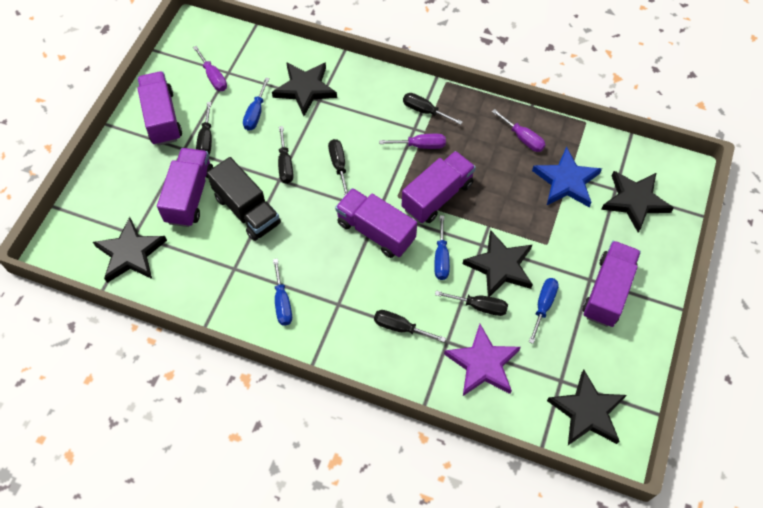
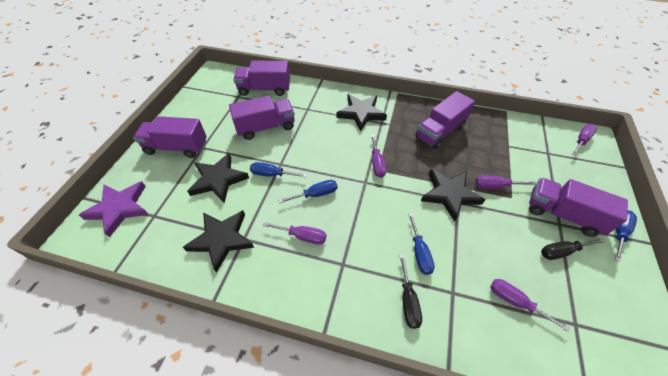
black screwdriver: 6 -> 2
black star: 5 -> 4
black truck: 1 -> 0
blue star: 1 -> 0
purple screwdriver: 3 -> 5

